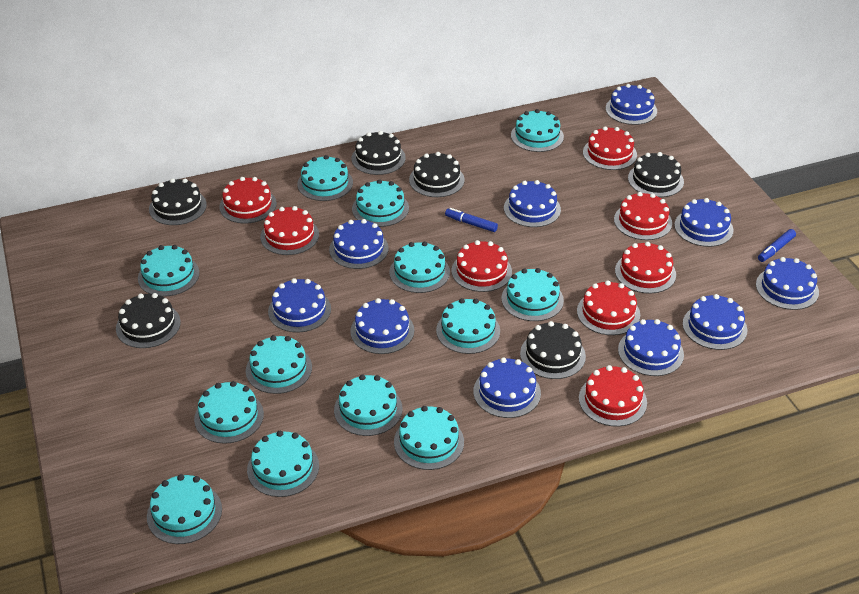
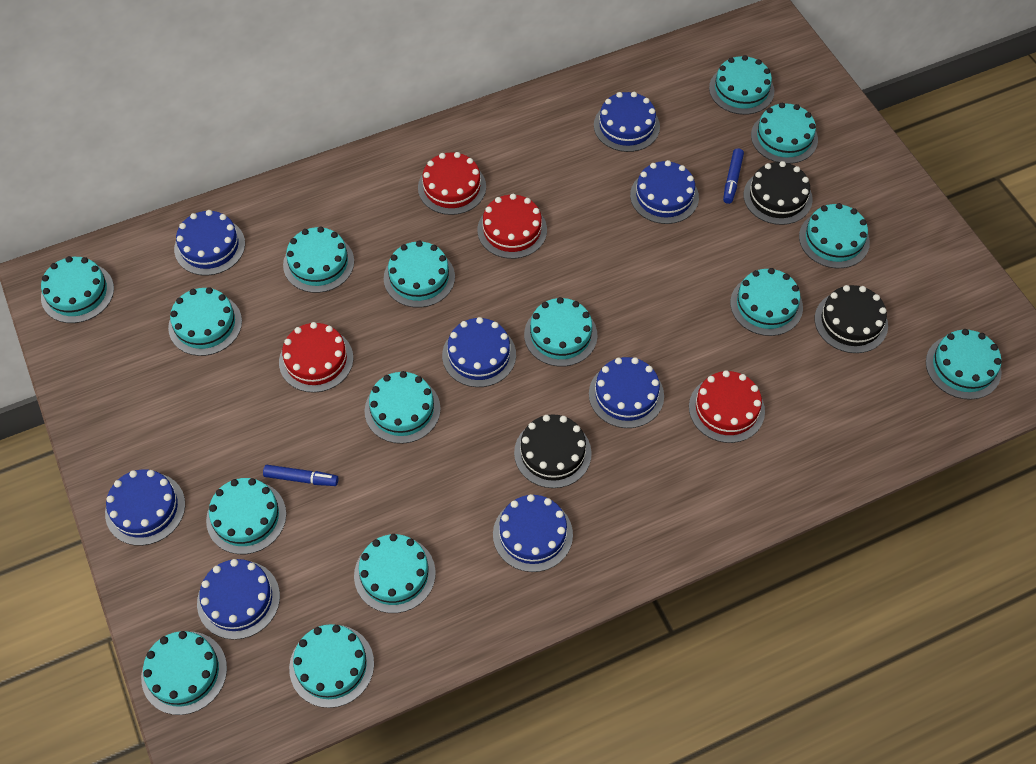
black cake: 6 -> 3
blue cake: 10 -> 8
red cake: 8 -> 4
turquoise cake: 13 -> 15

